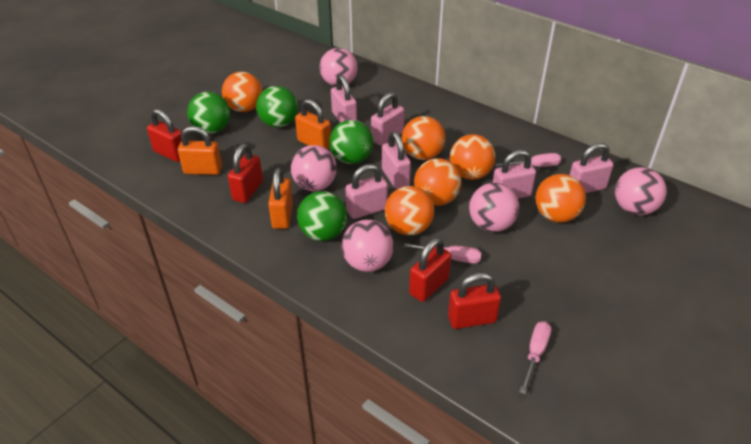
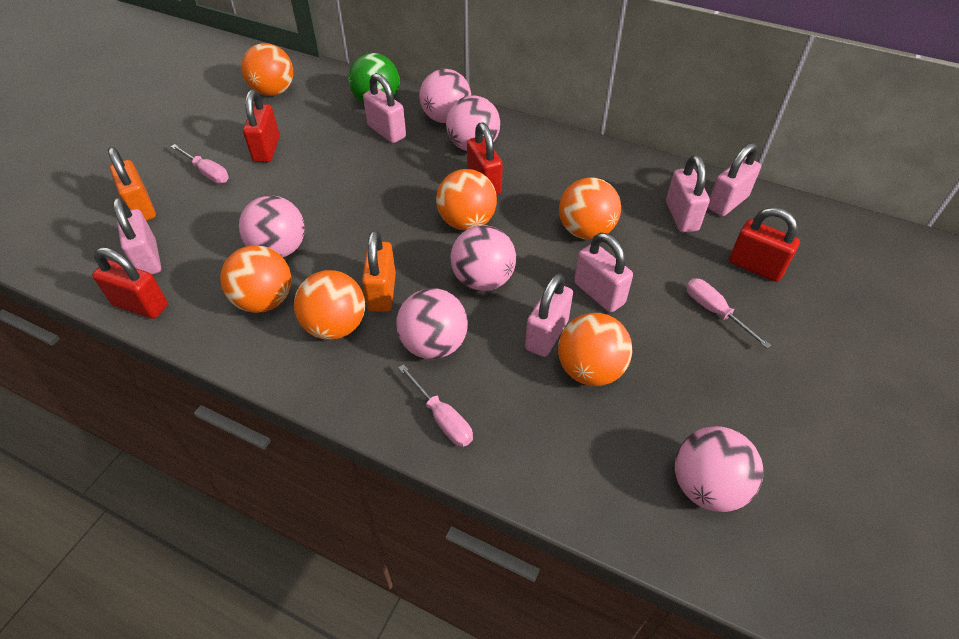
green ball: 4 -> 1
orange padlock: 3 -> 2
pink ball: 5 -> 6

